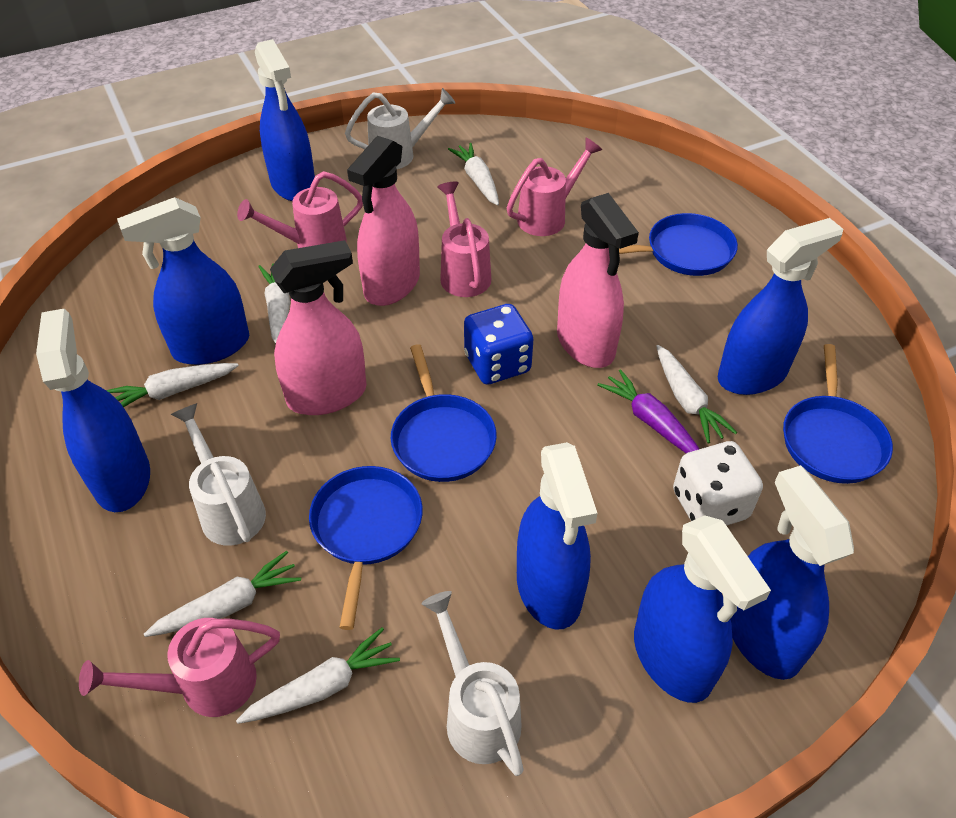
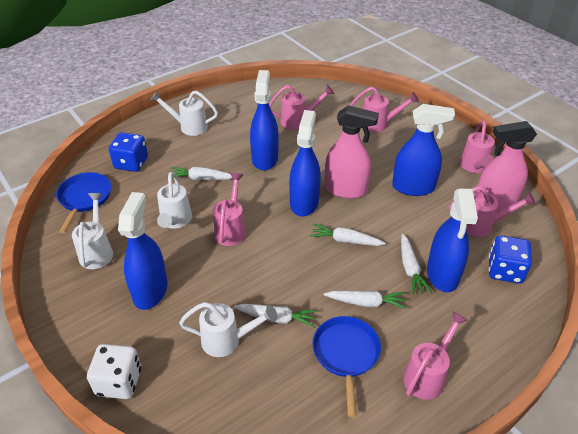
blue dice: 1 -> 2
blue pan: 4 -> 2
blue spray bottle: 7 -> 5
pink spray bottle: 3 -> 2
pink watering can: 4 -> 6
purple carrot: 1 -> 0
white carrot: 6 -> 5
white watering can: 3 -> 4

